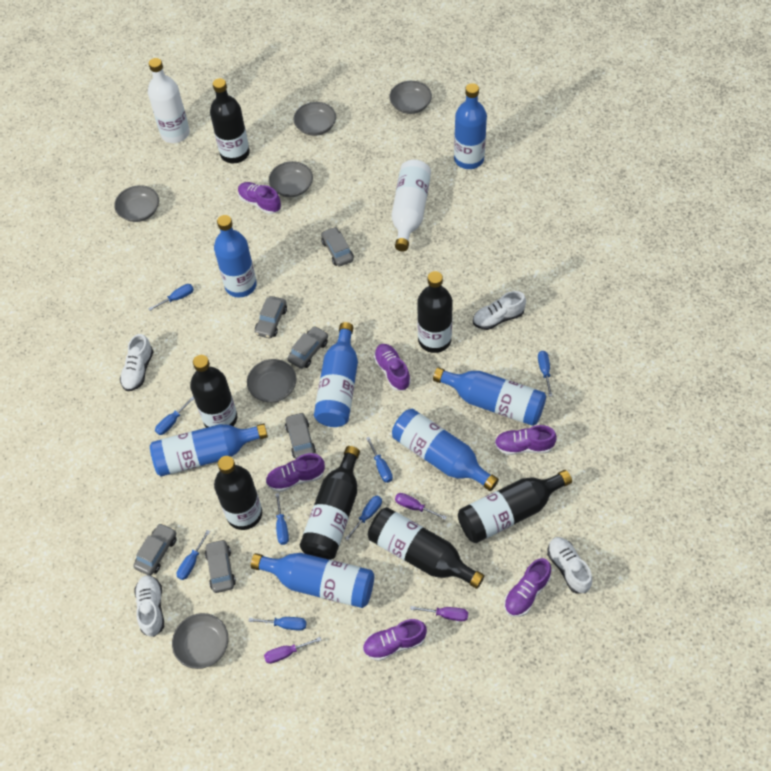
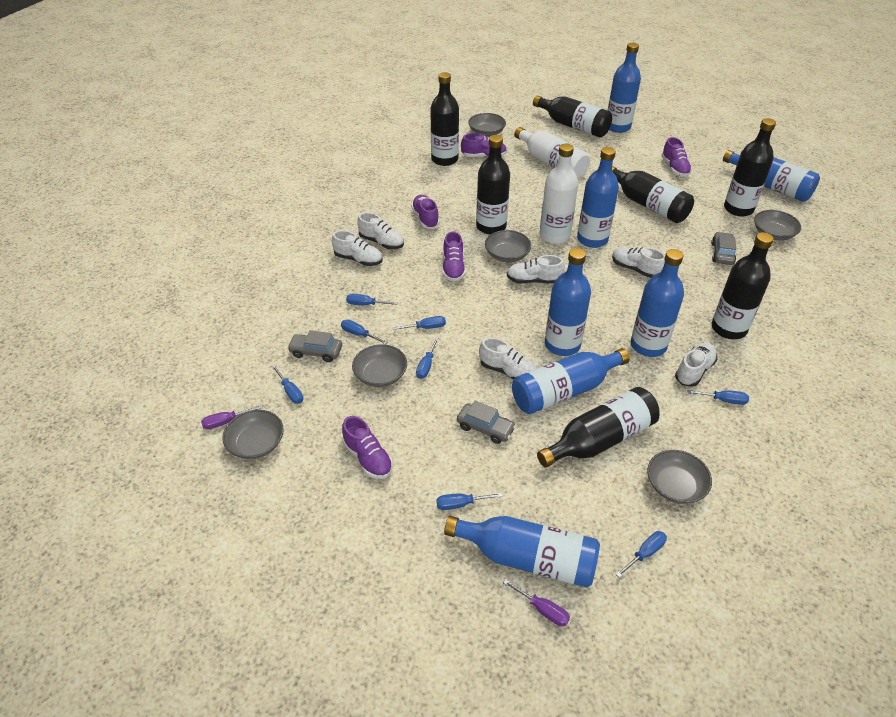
grey car: 6 -> 3
purple screwdriver: 3 -> 2
purple shoe: 6 -> 5
white shoe: 4 -> 6

